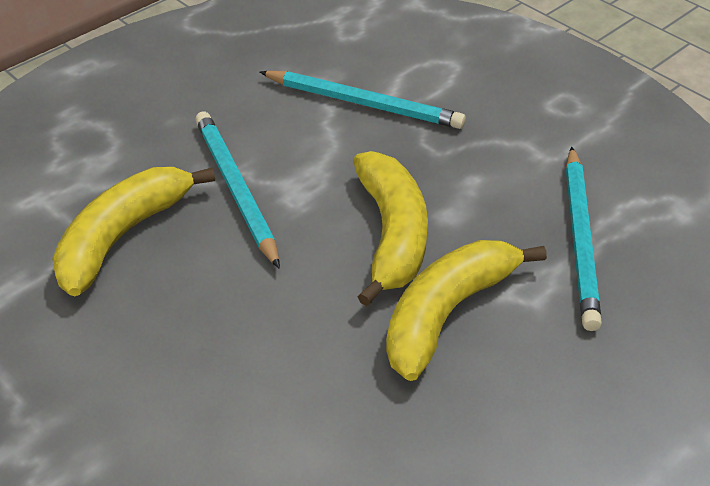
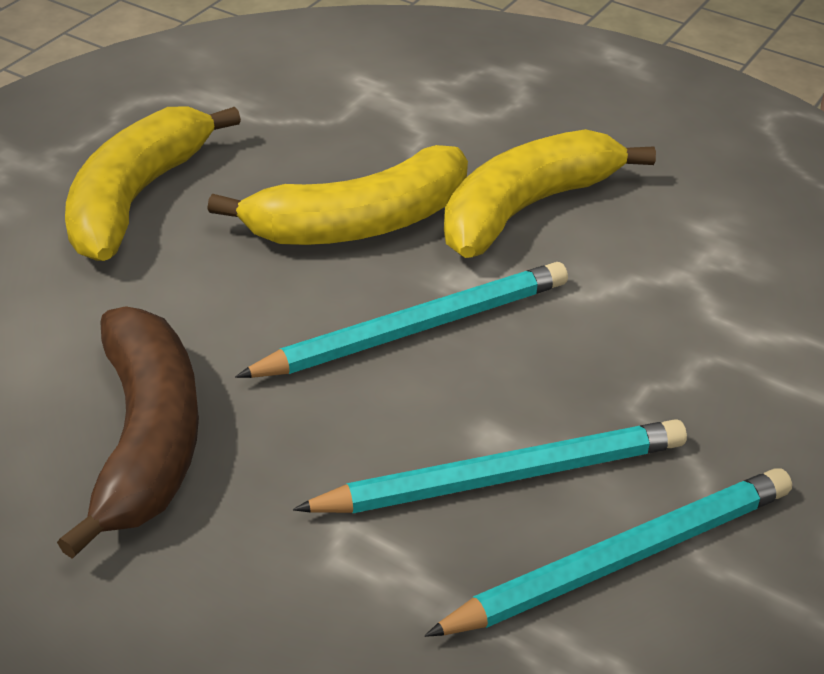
brown banana: 0 -> 1

